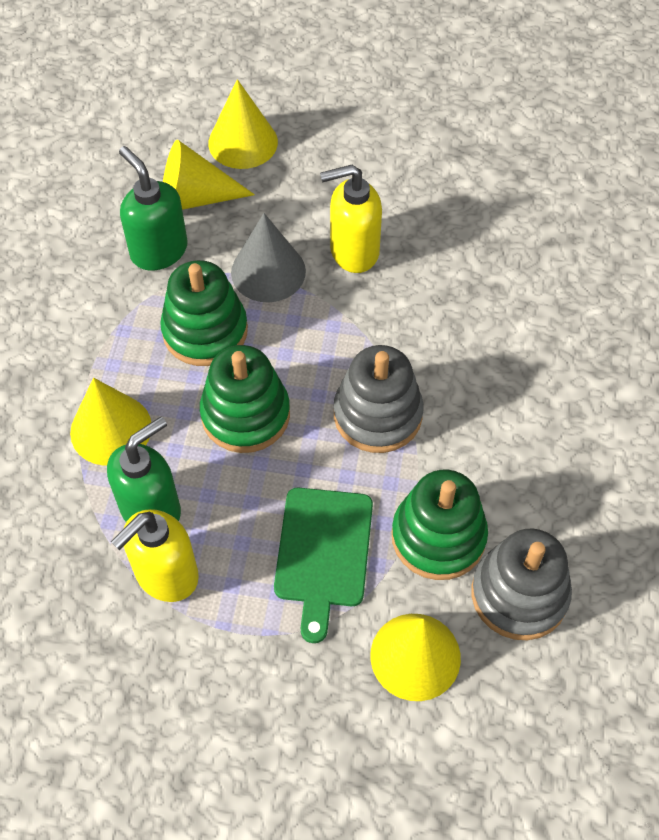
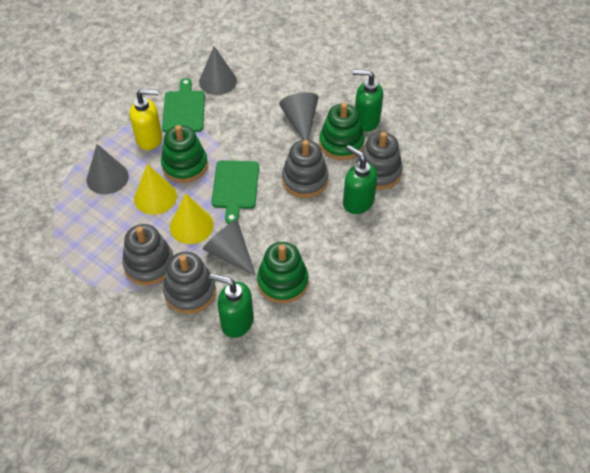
green cutting board: 1 -> 2
green soap dispenser: 2 -> 3
grey cone: 1 -> 4
grey stacking toy: 2 -> 4
yellow cone: 4 -> 2
yellow soap dispenser: 2 -> 1

